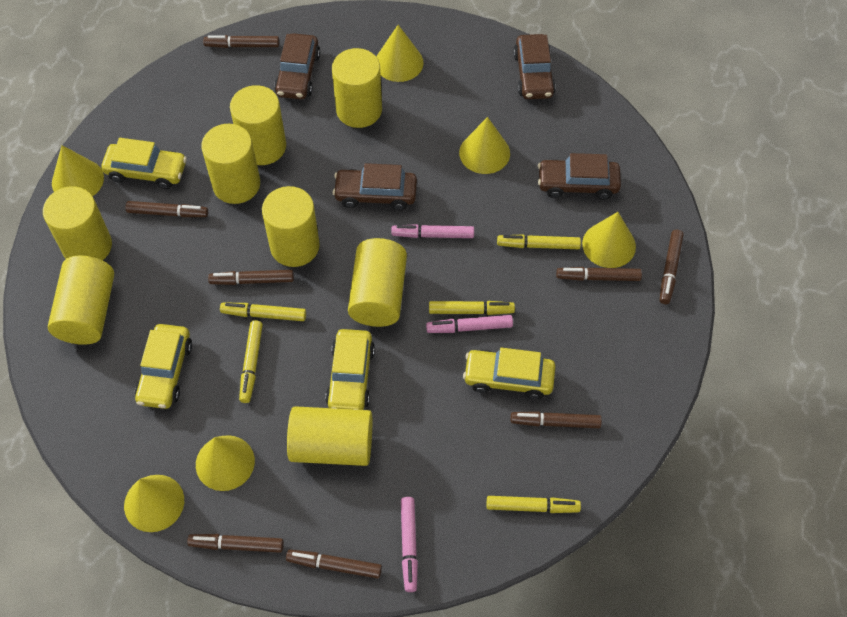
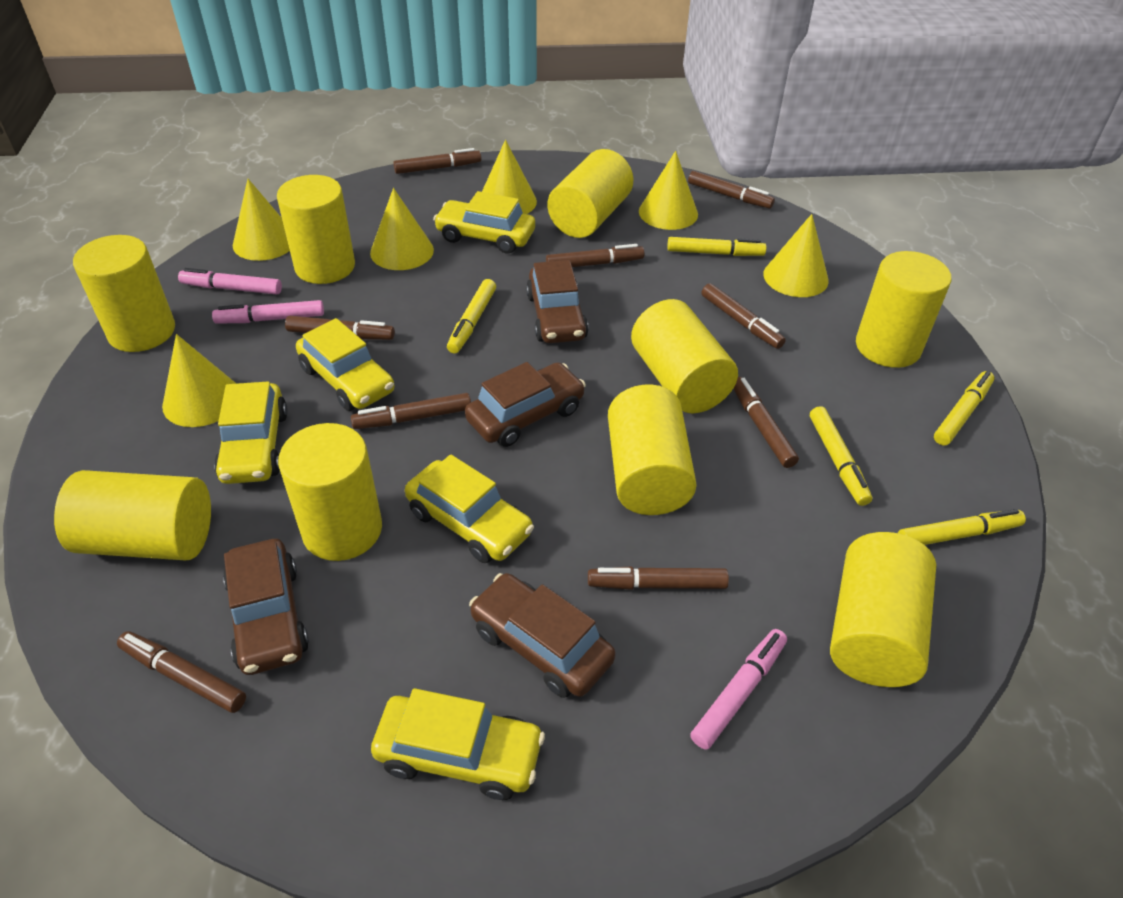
brown marker: 8 -> 9
yellow car: 4 -> 5
yellow cylinder: 8 -> 9

